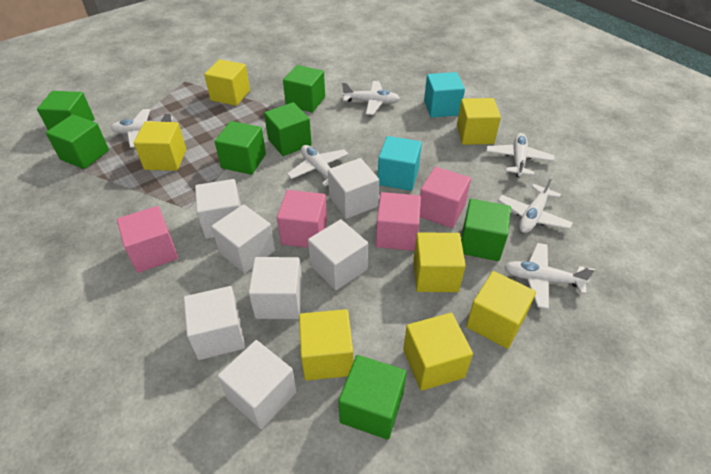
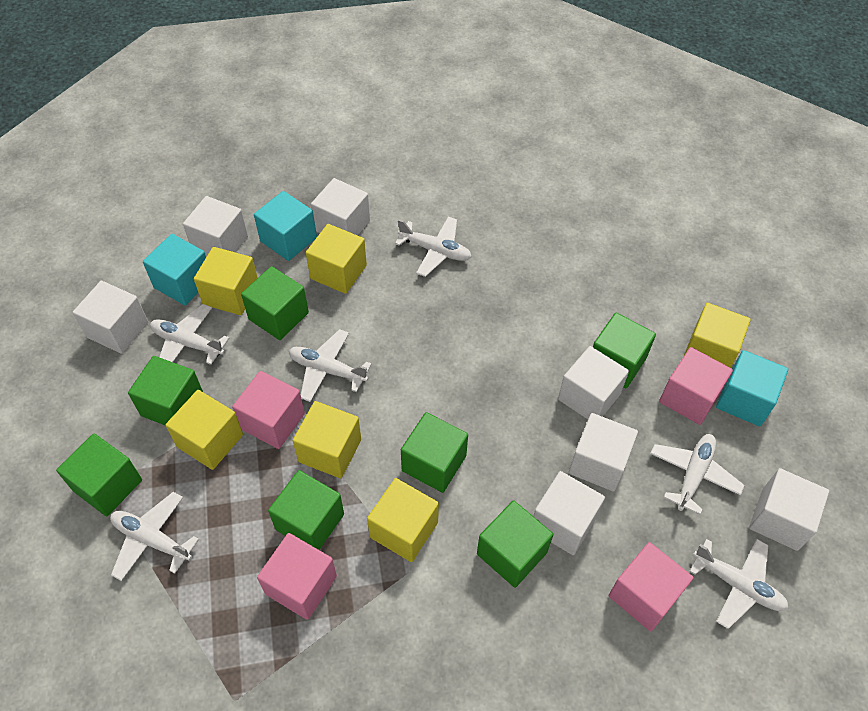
turquoise cube: 2 -> 3
yellow cube: 7 -> 6

